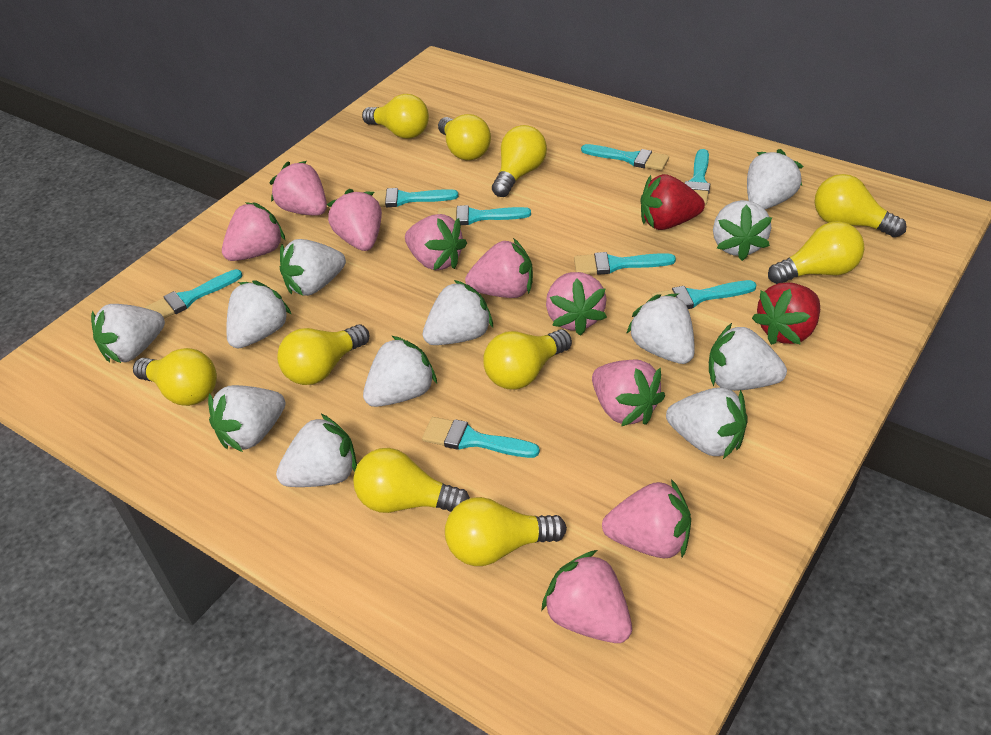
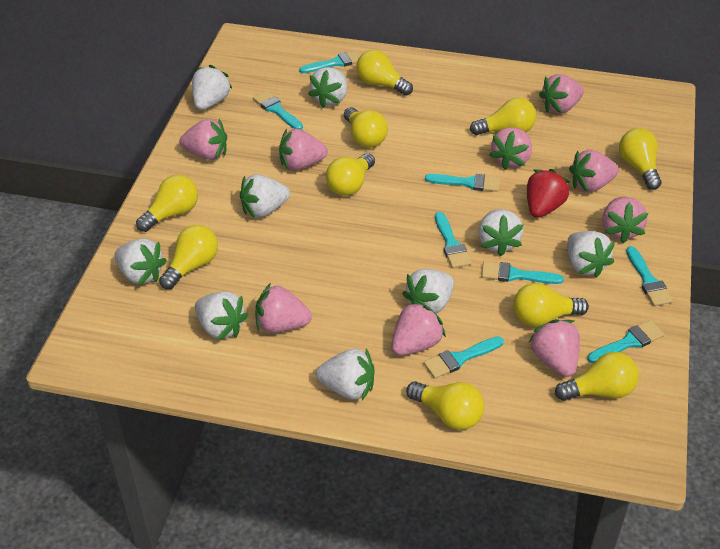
red strawberry: 2 -> 1
white strawberry: 12 -> 9

